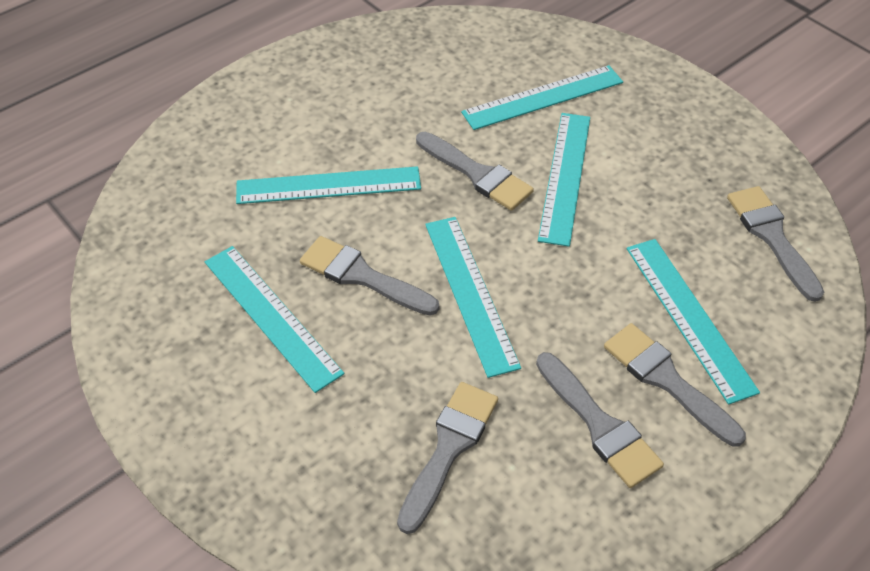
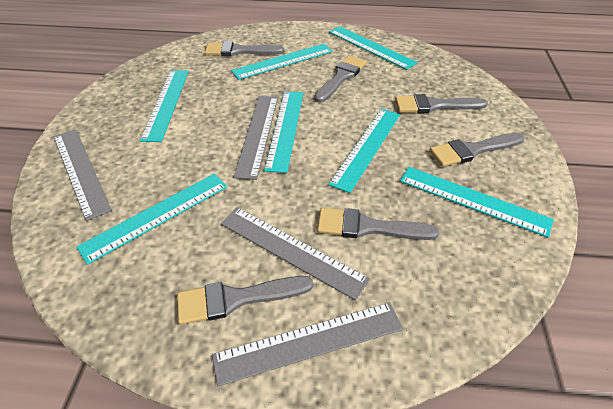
grey ruler: 0 -> 4
turquoise ruler: 6 -> 7

